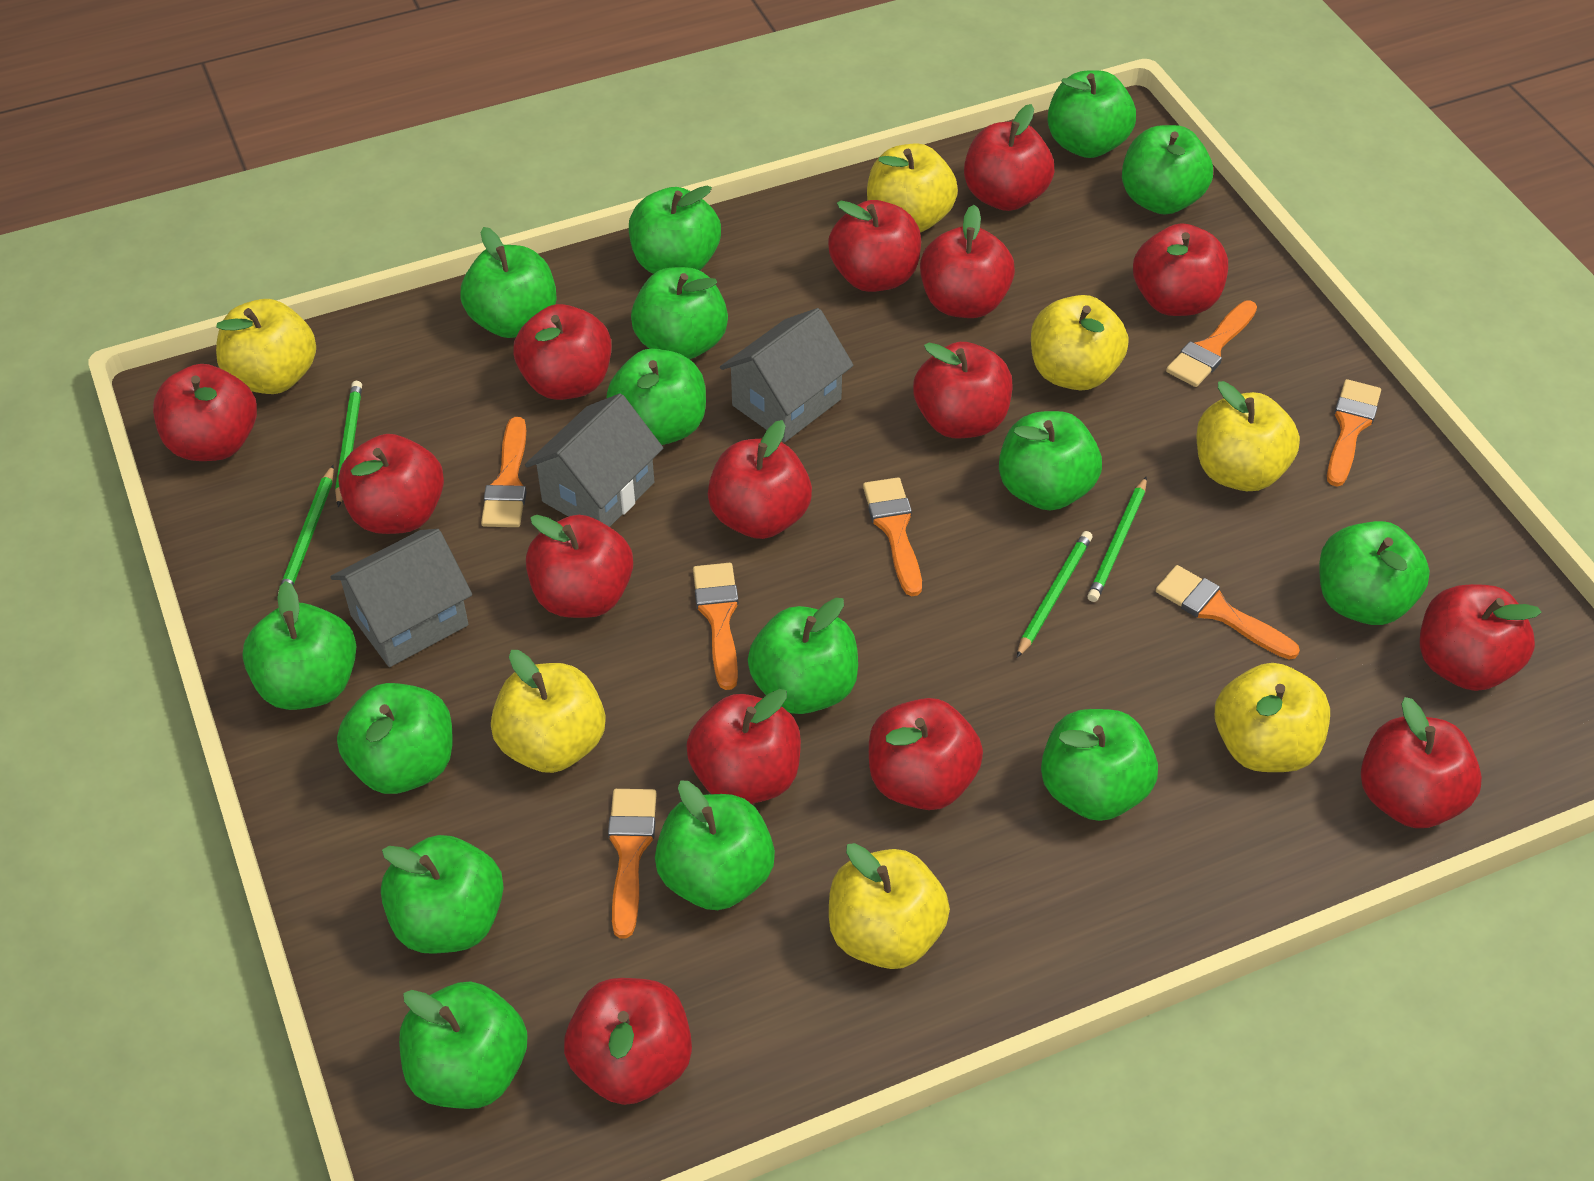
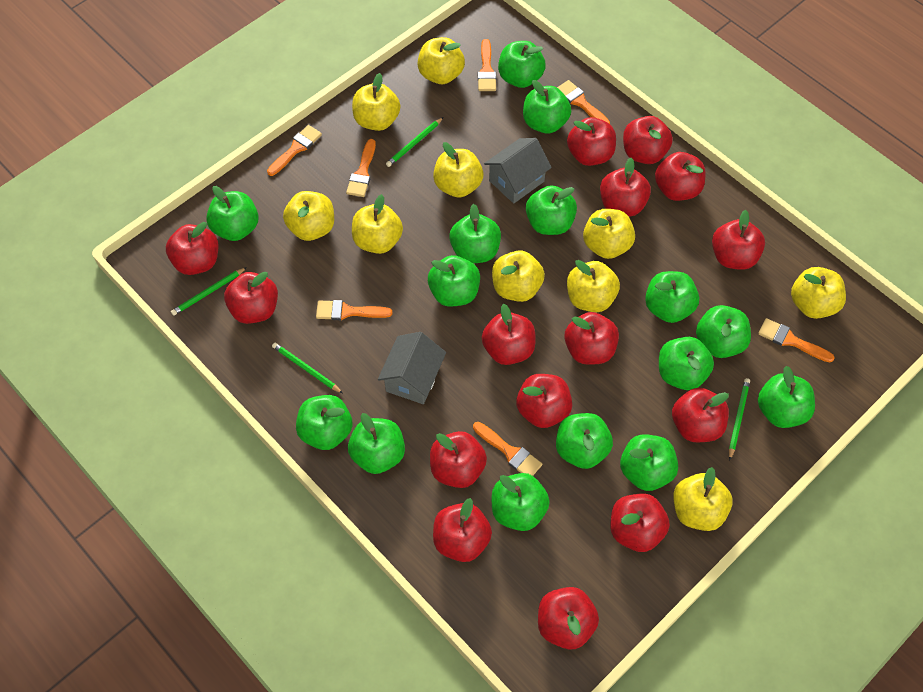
grey house: 3 -> 2
yellow apple: 7 -> 10

